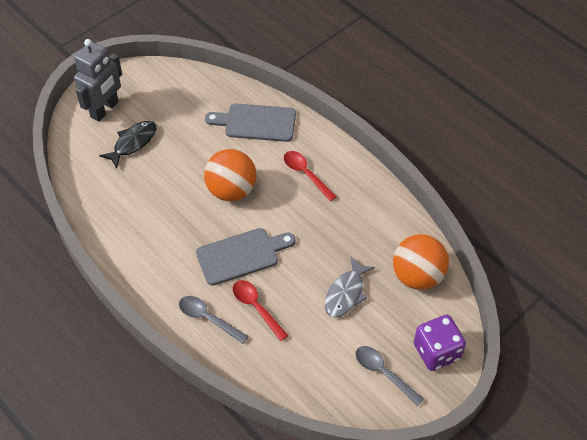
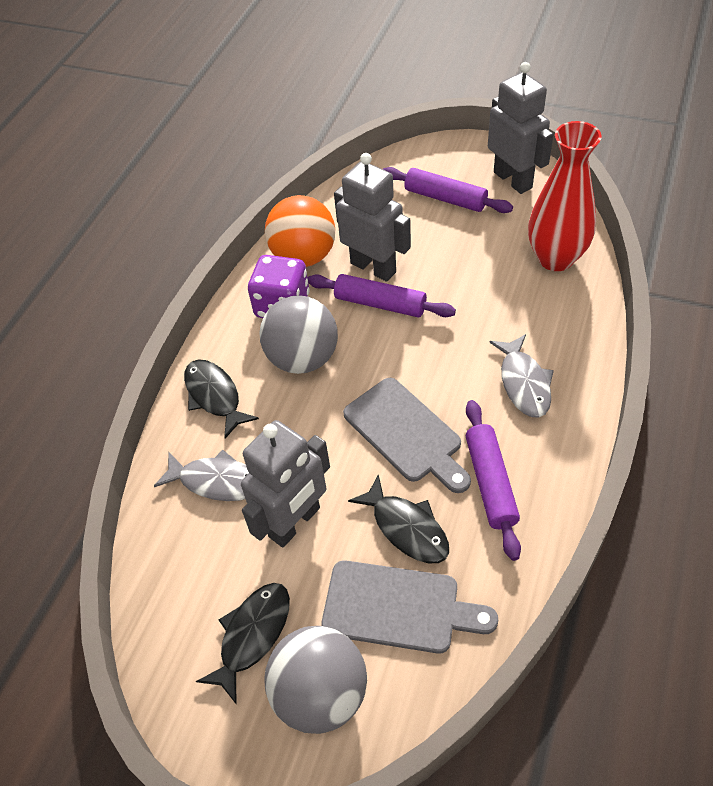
black fish: 1 -> 3
grey ball: 0 -> 2
grey fish: 1 -> 2
grey robot: 1 -> 3
grey spoon: 2 -> 0
orange ball: 2 -> 1
purple rolling pin: 0 -> 3
red spoon: 2 -> 0
red vase: 0 -> 1

